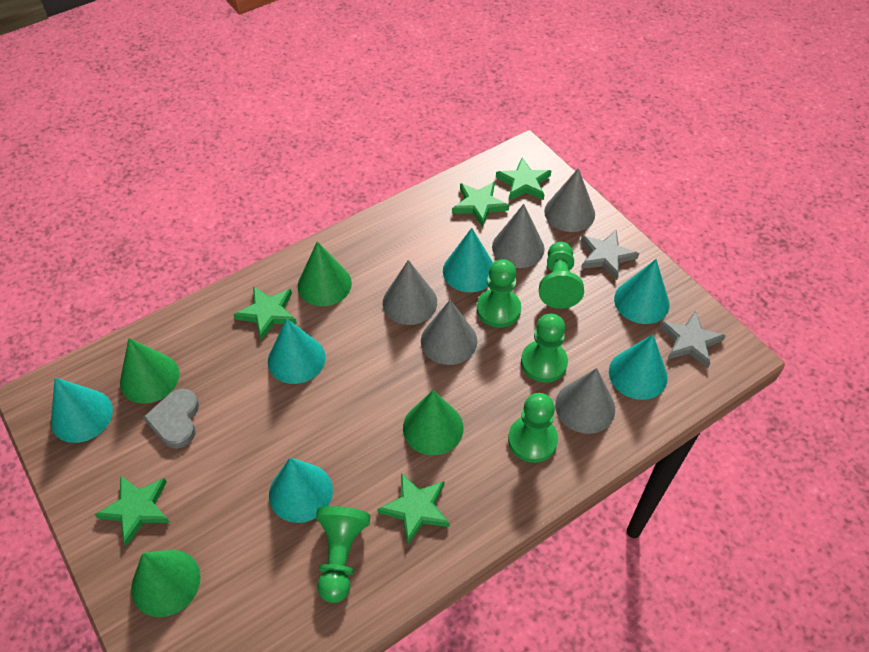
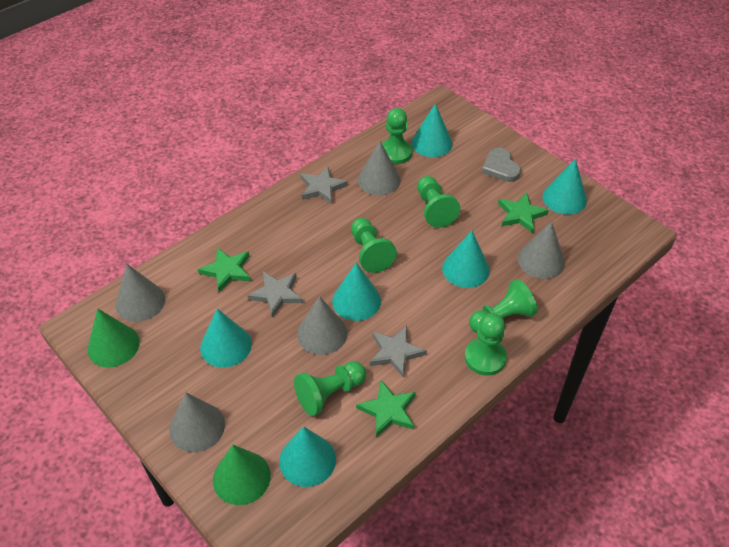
green cone: 4 -> 2
green pawn: 5 -> 6
green star: 5 -> 3
grey star: 2 -> 3

